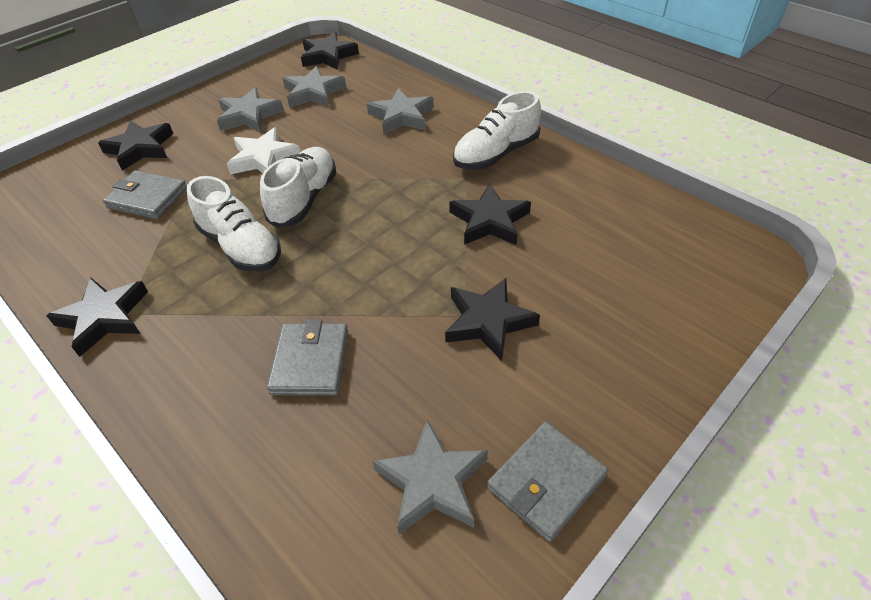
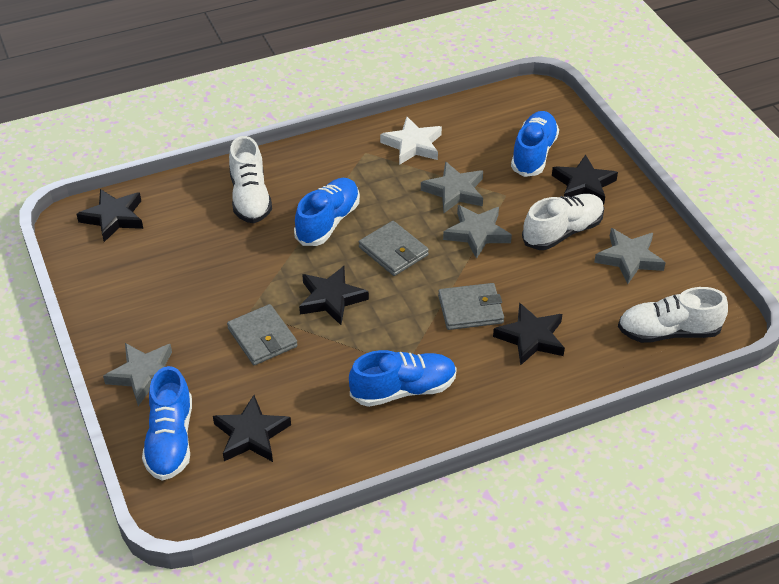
blue shoe: 0 -> 4

